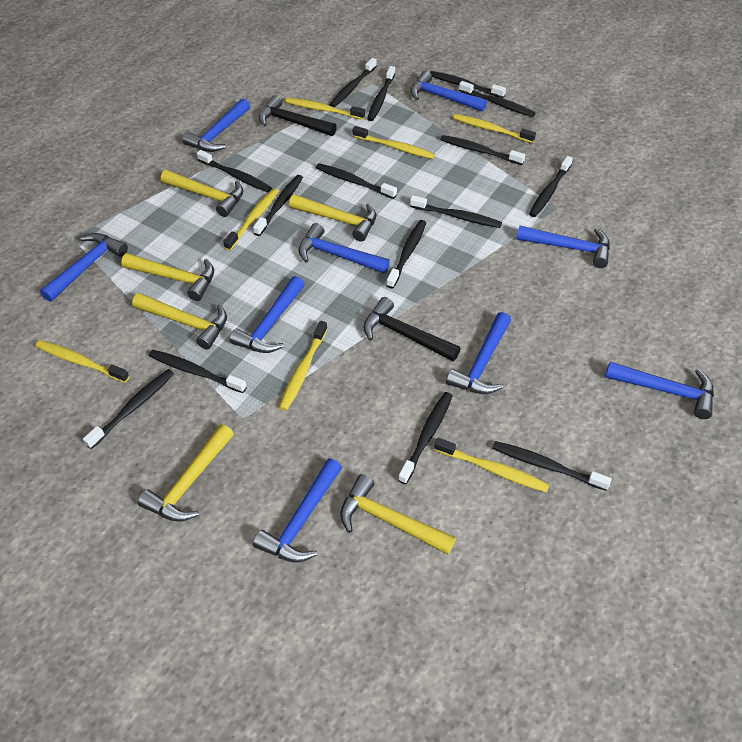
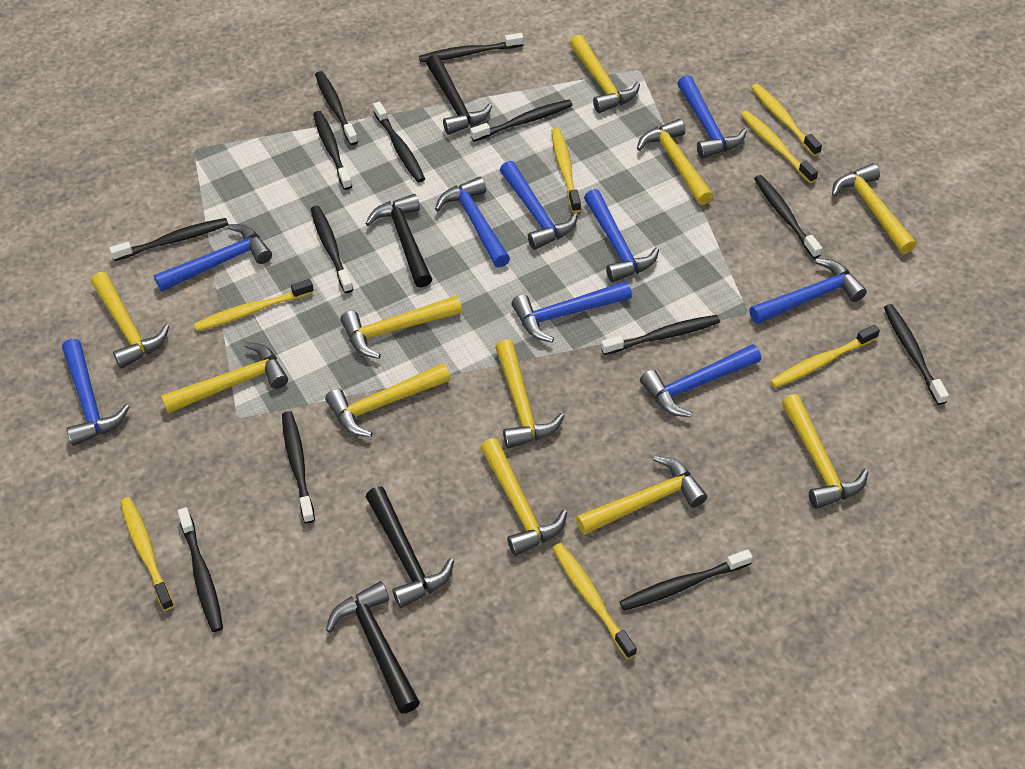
black hammer: 2 -> 4
black toothbrush: 15 -> 13
yellow hammer: 6 -> 11

